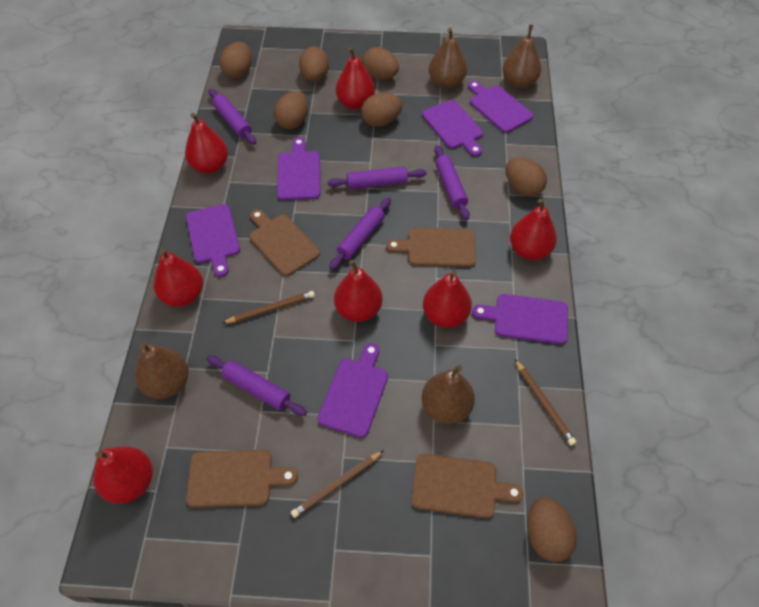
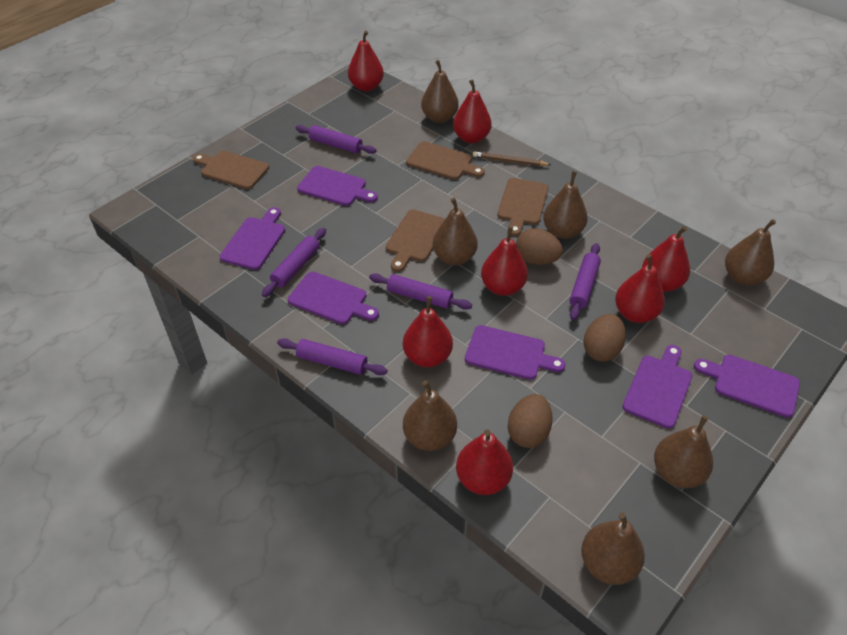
brown egg: 7 -> 3
brown pear: 4 -> 7
brown pencil: 3 -> 1

